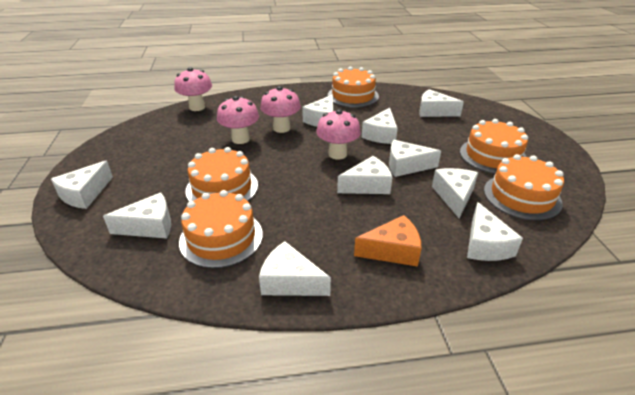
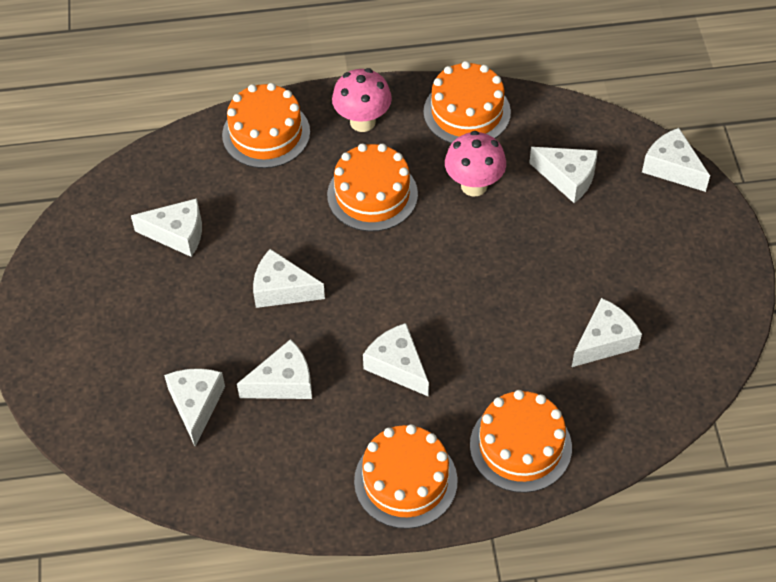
orange cheese: 1 -> 0
pink mushroom: 4 -> 2
white cheese: 10 -> 8

